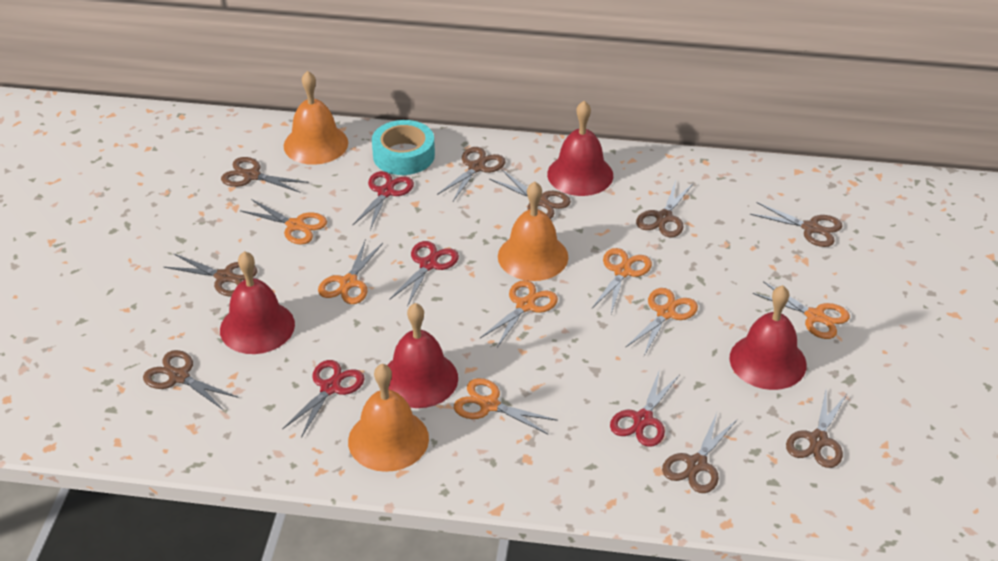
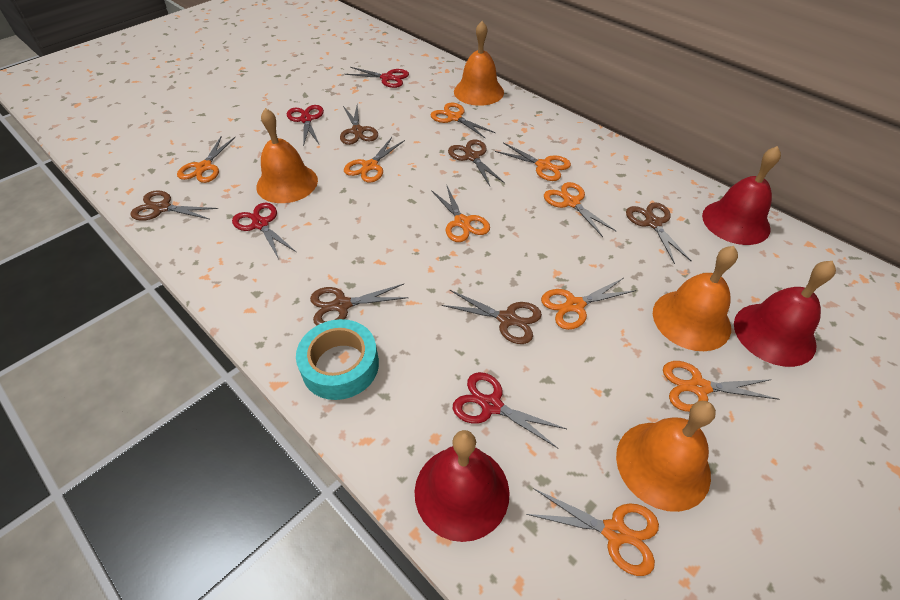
brown scissors: 9 -> 6
orange bell: 3 -> 4
orange scissors: 7 -> 9
red bell: 4 -> 3

